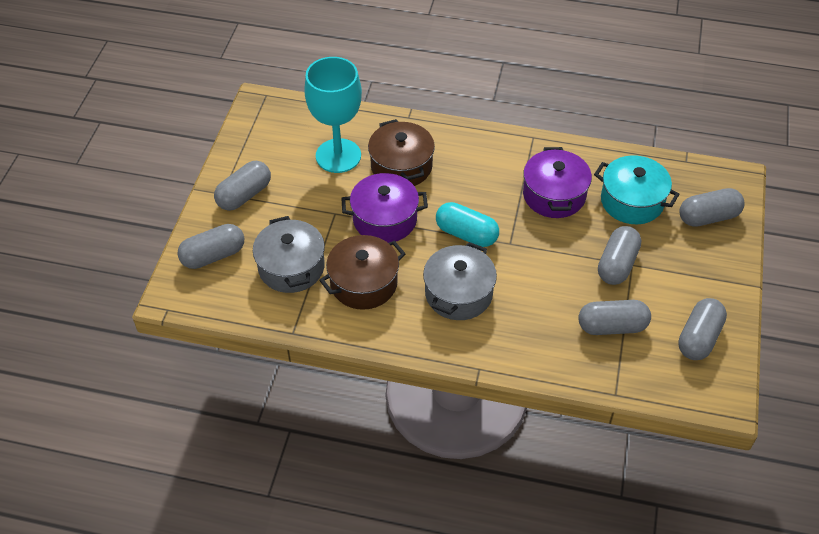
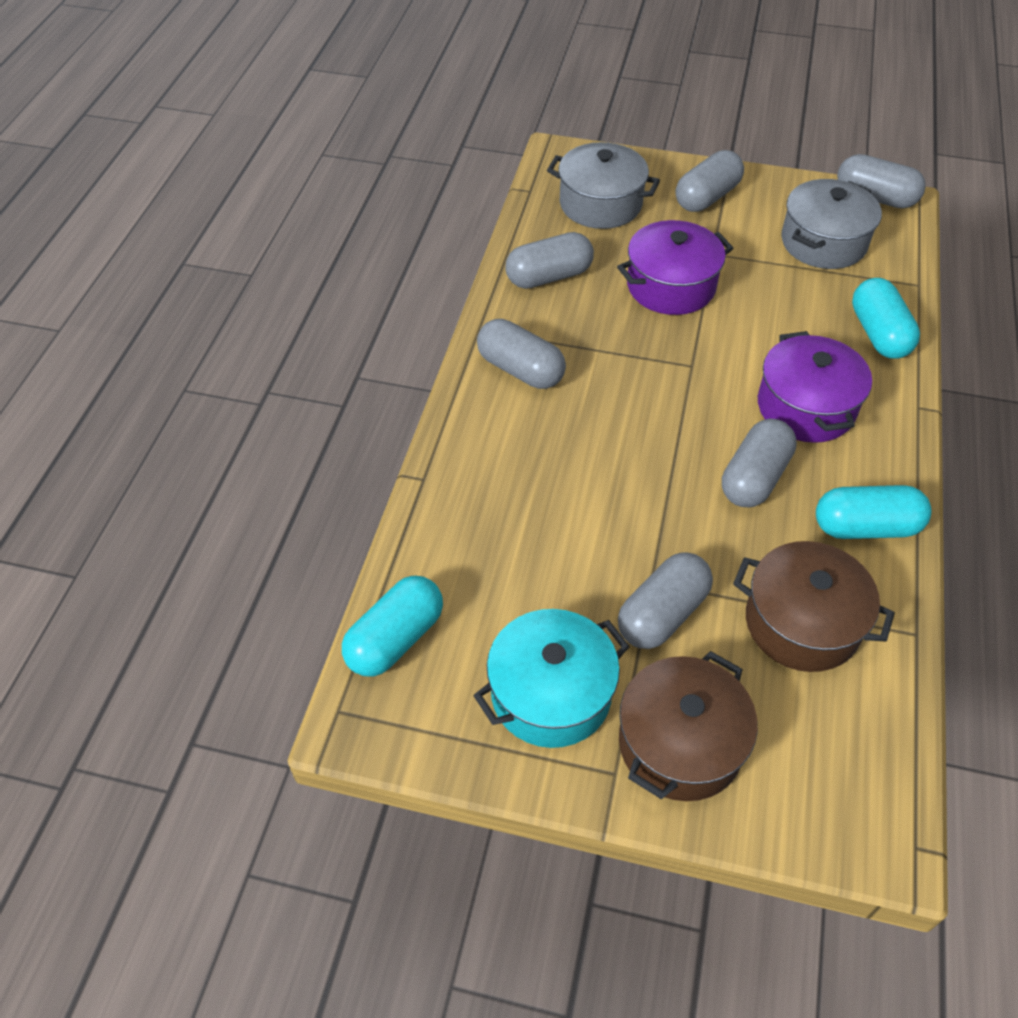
turquoise capsule: 1 -> 3
turquoise goblet: 1 -> 0

